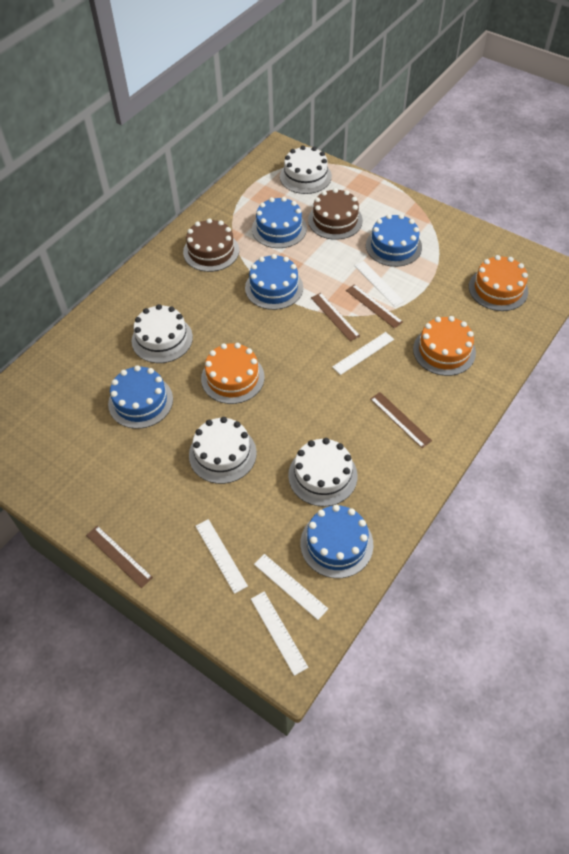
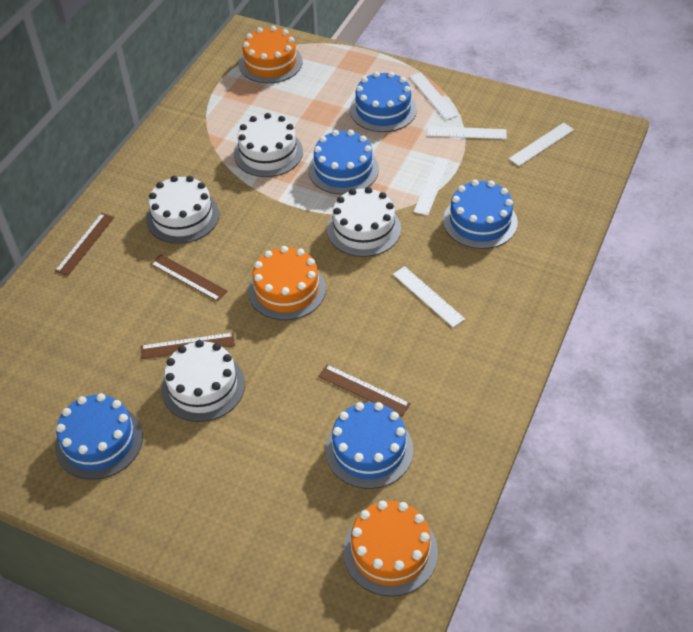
brown cake: 2 -> 0

